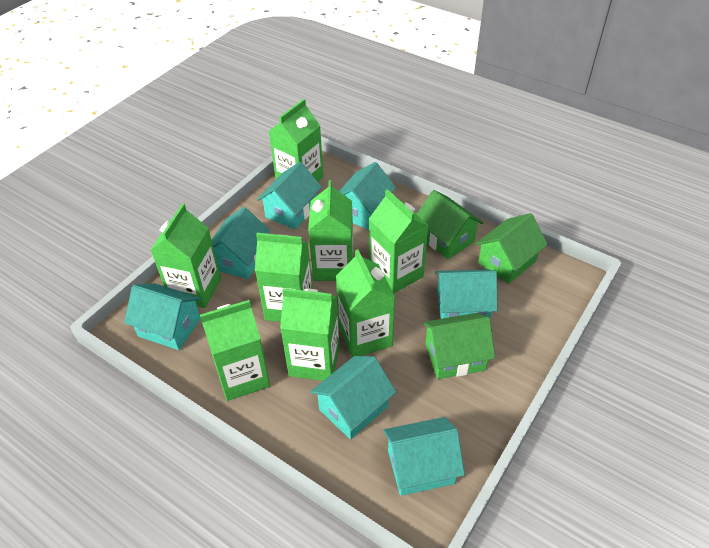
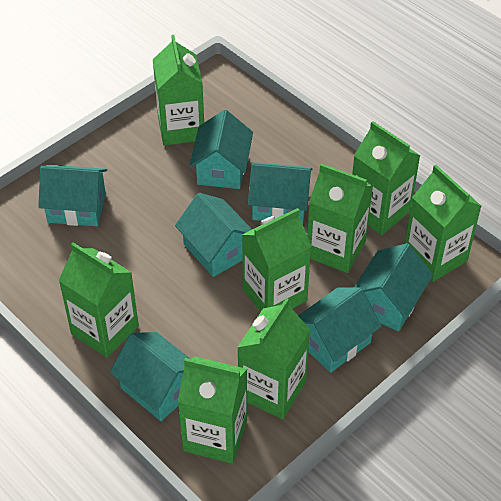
green house: 3 -> 0

